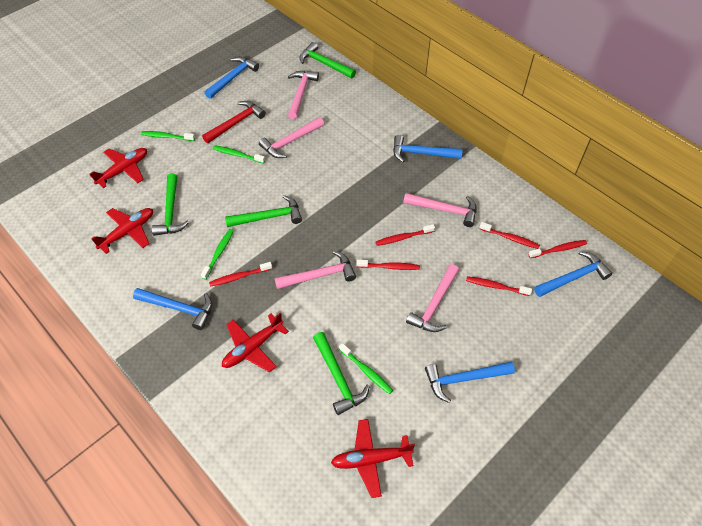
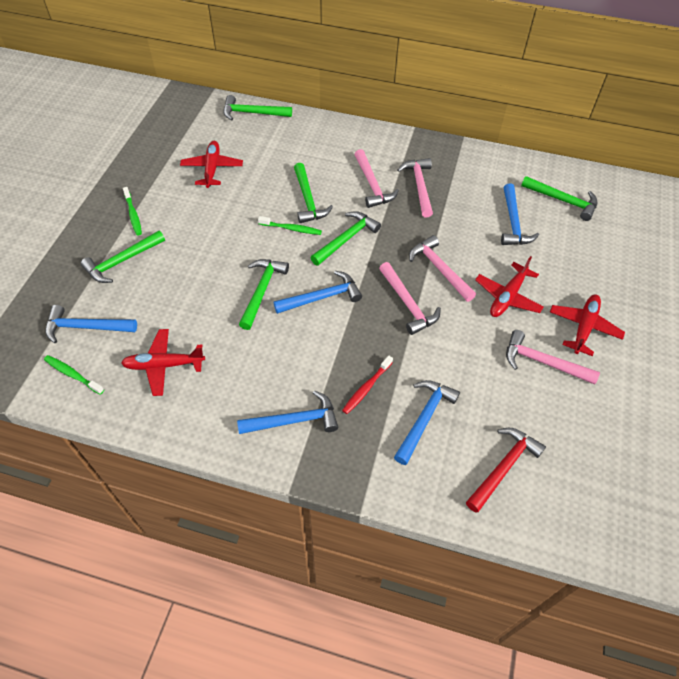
green hammer: 4 -> 6
green toothbrush: 4 -> 3
red toothbrush: 6 -> 1

